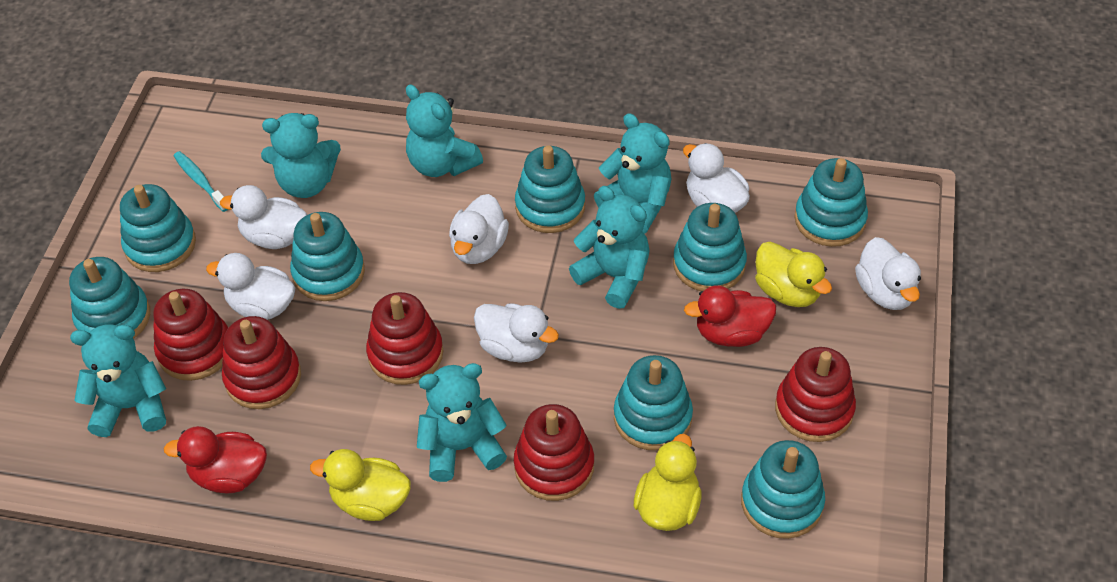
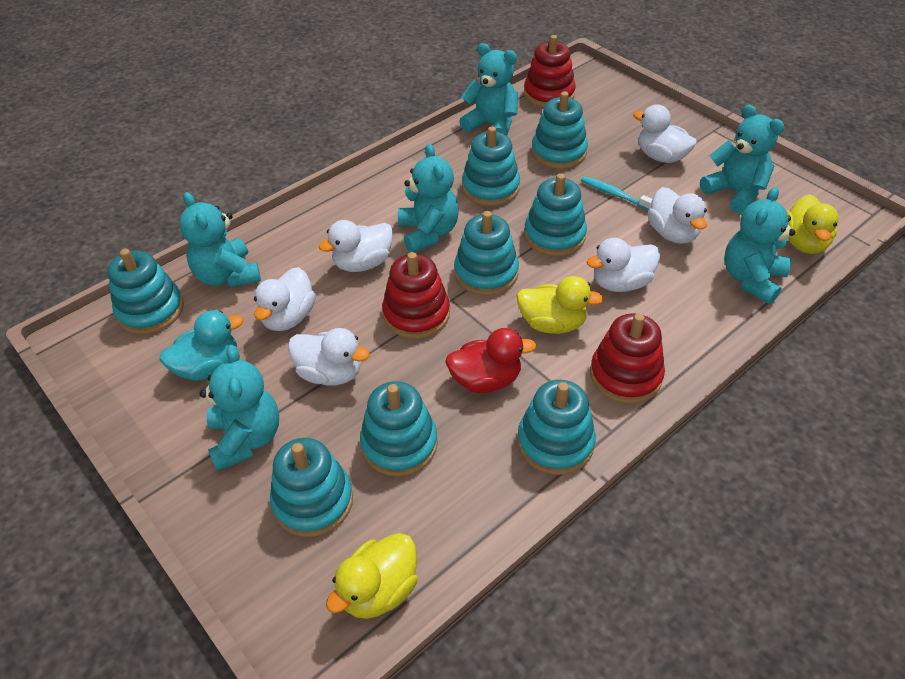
red duck: 2 -> 1
red stacking toy: 5 -> 3
turquoise duck: 0 -> 1

